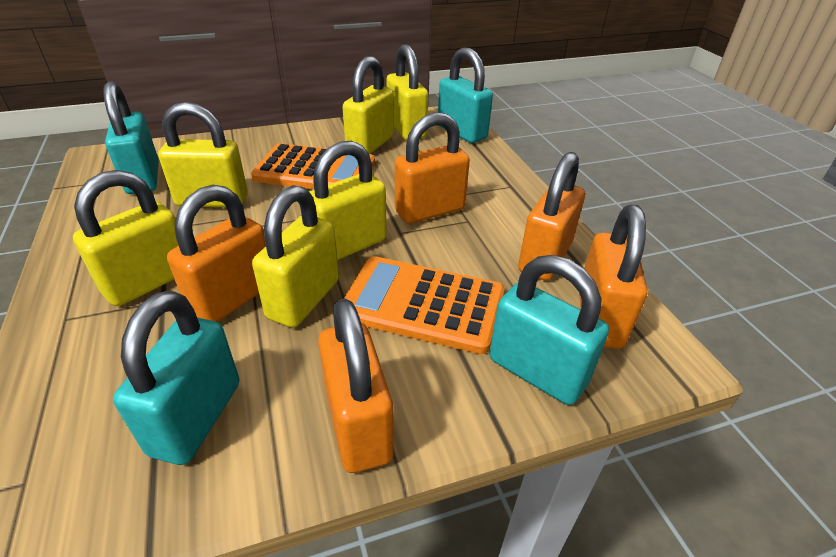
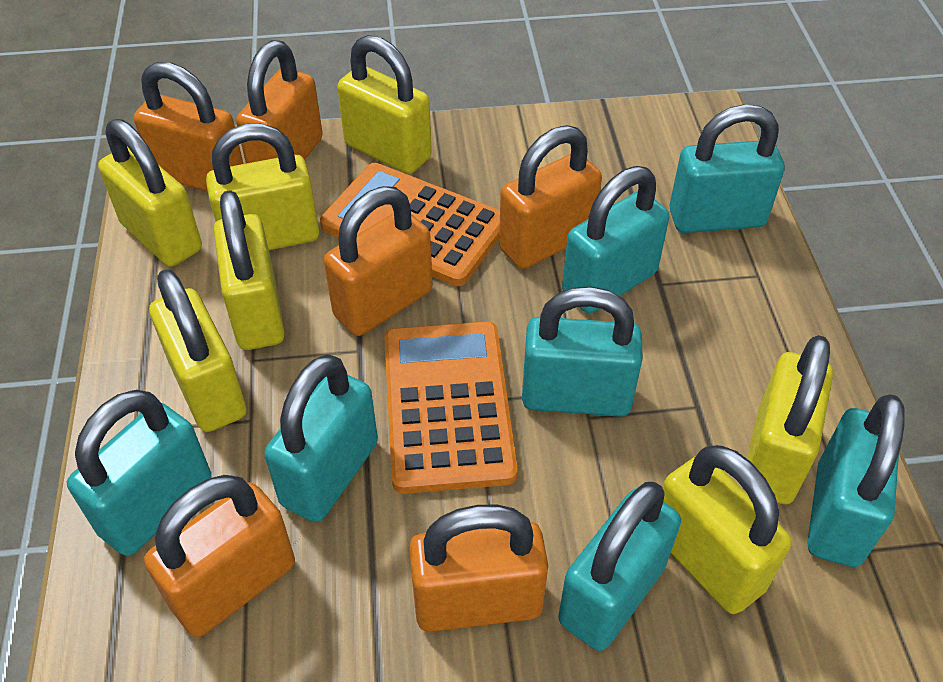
orange padlock: 5 -> 6
turquoise padlock: 4 -> 7
yellow padlock: 6 -> 7

